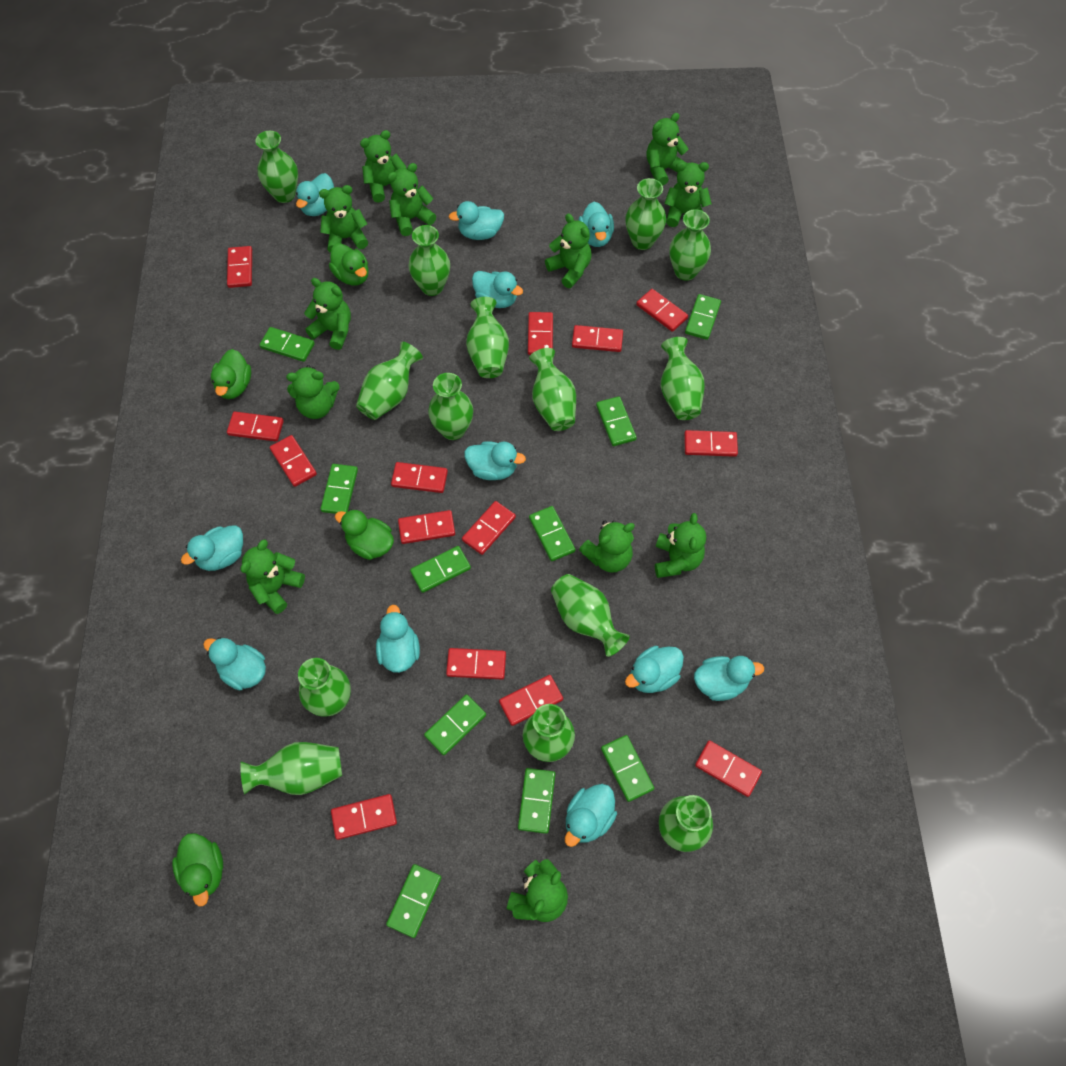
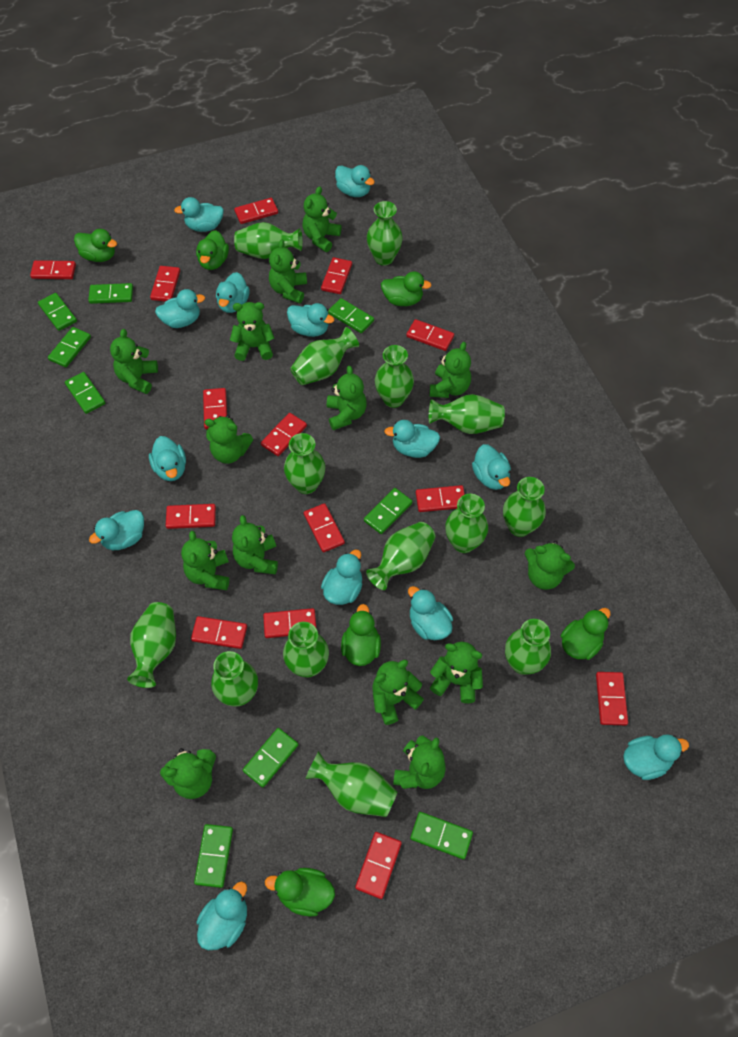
green domino: 10 -> 9
green duck: 4 -> 6
green teddy bear: 12 -> 14
turquoise duck: 11 -> 13

